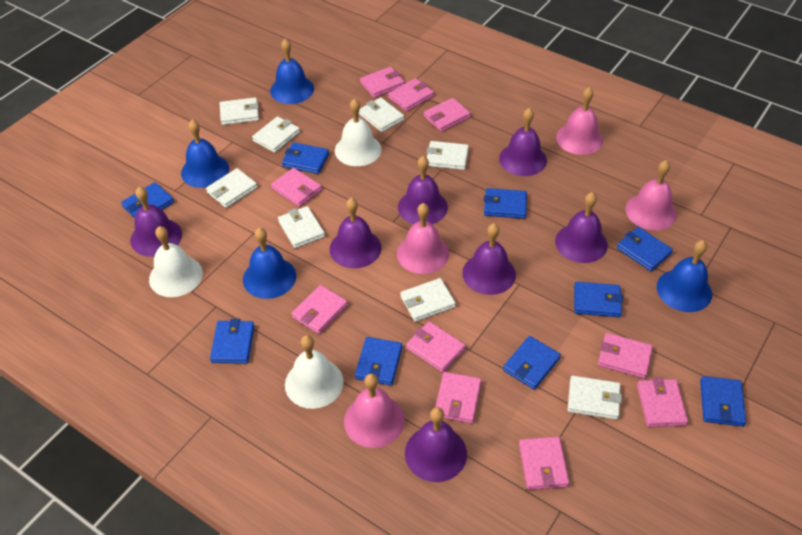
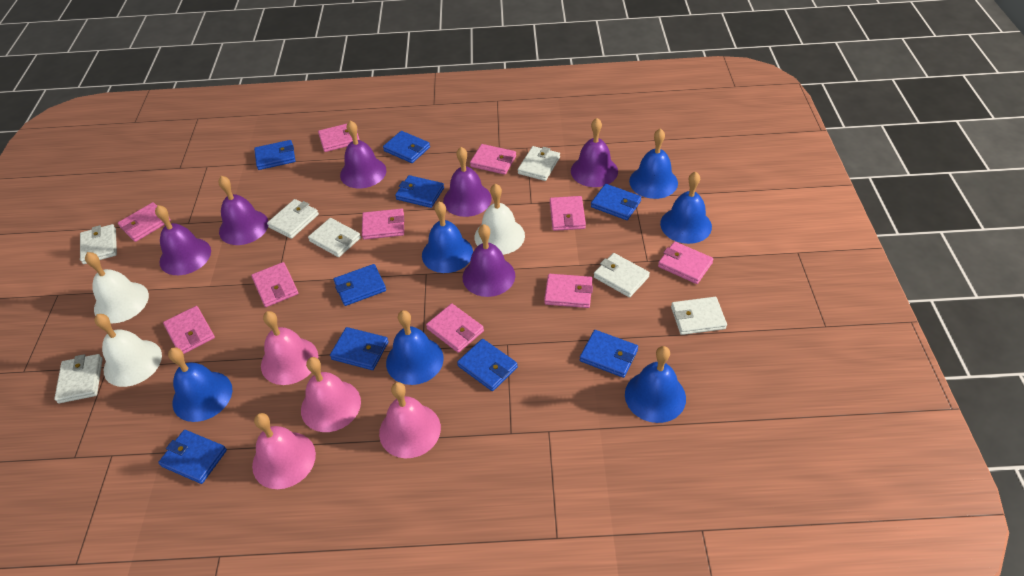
blue bell: 4 -> 6
purple bell: 7 -> 6
white wallet: 8 -> 7

